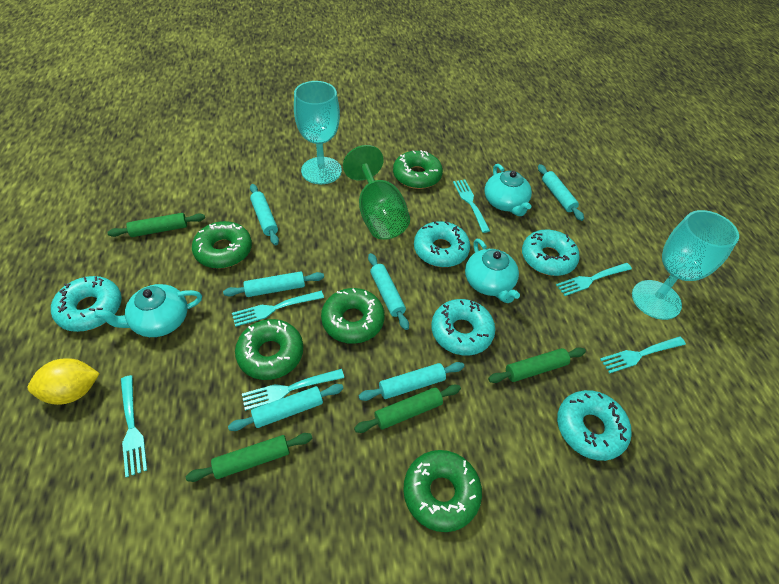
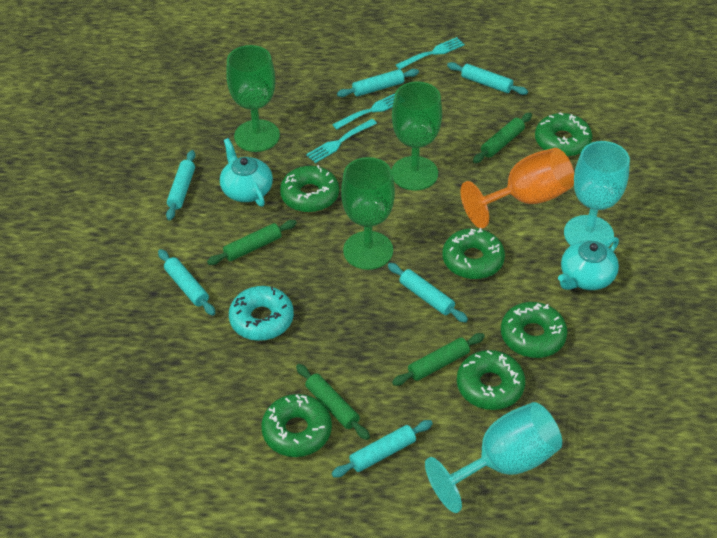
green donut: 5 -> 6
green goblet: 1 -> 3
orange goblet: 0 -> 1
turquoise donut: 5 -> 1
turquoise fork: 6 -> 3
turquoise teapot: 3 -> 2
yellow lemon: 1 -> 0

